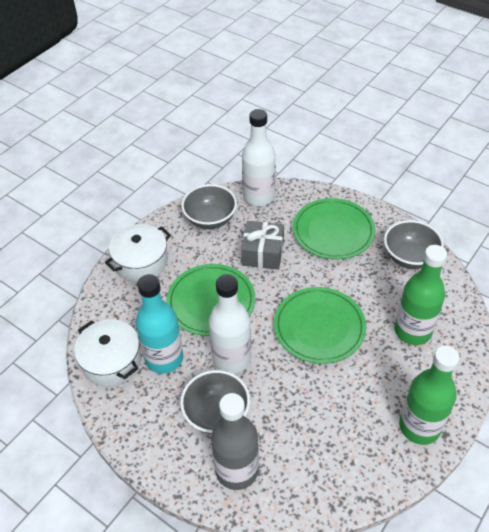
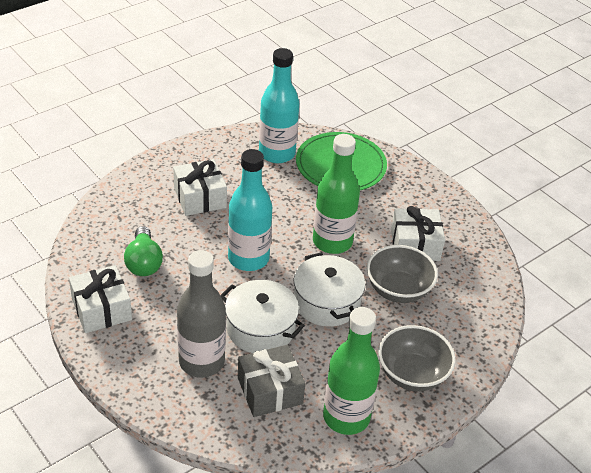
green light bulb: 0 -> 1
green plate: 3 -> 1
grey bowl: 3 -> 2
turquoise bottle: 1 -> 2
white bottle: 2 -> 0
white gift: 0 -> 3

